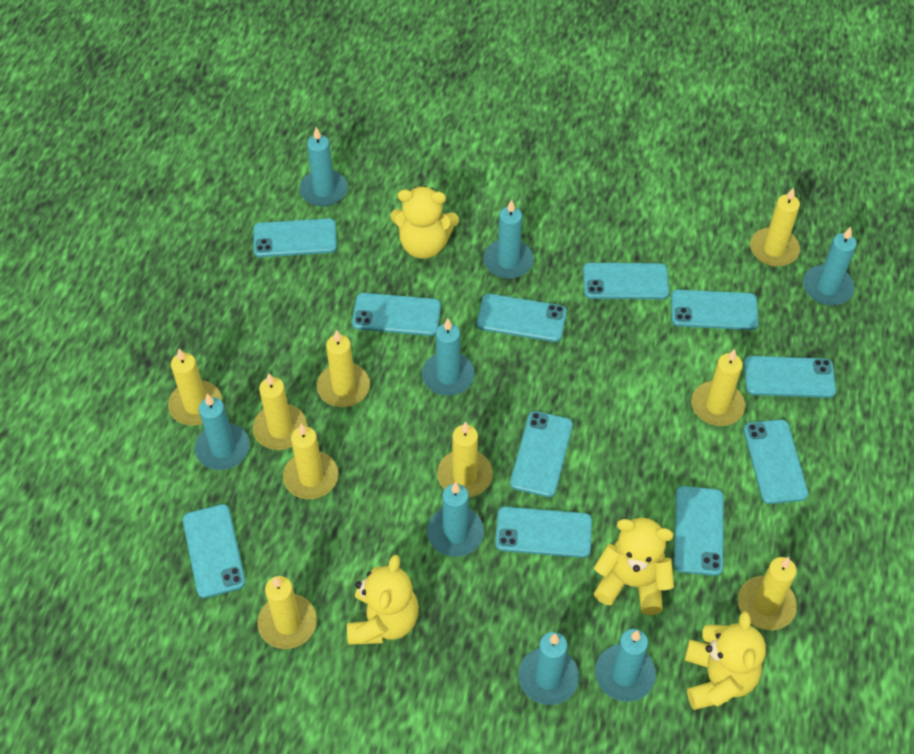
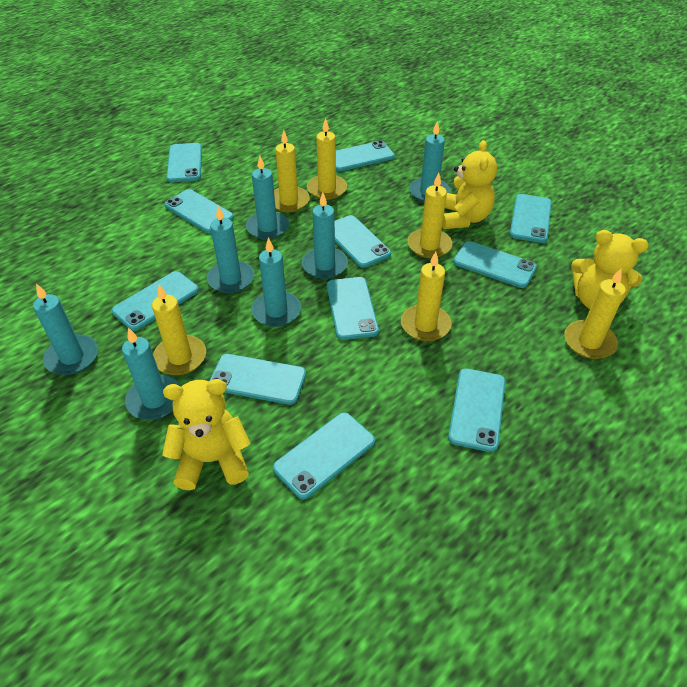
turquoise candle: 8 -> 7
yellow candle: 9 -> 6
yellow teddy bear: 4 -> 3

